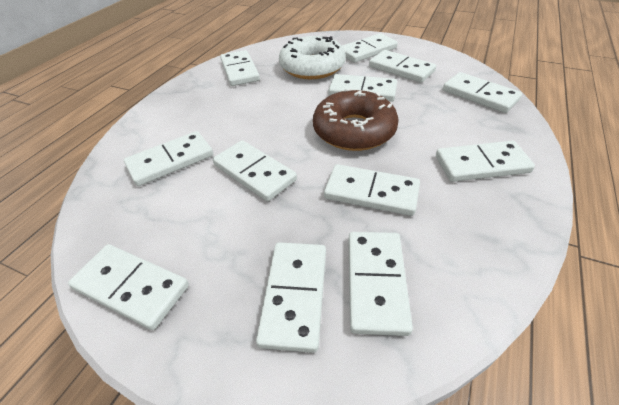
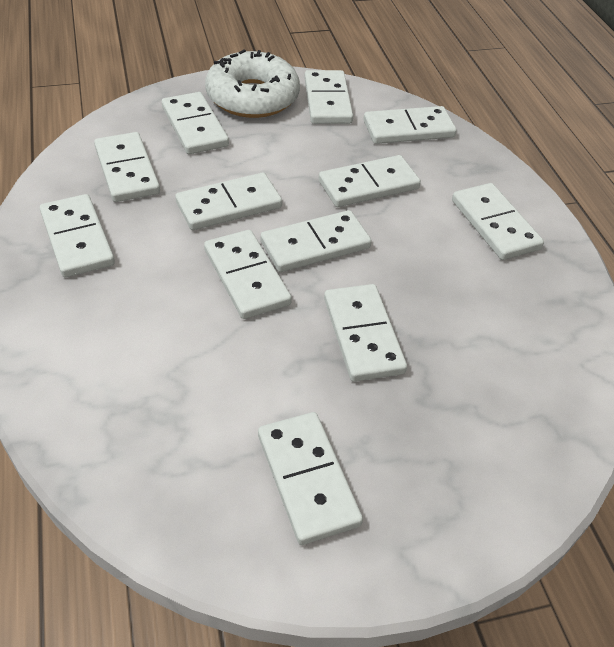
brown donut: 1 -> 0

